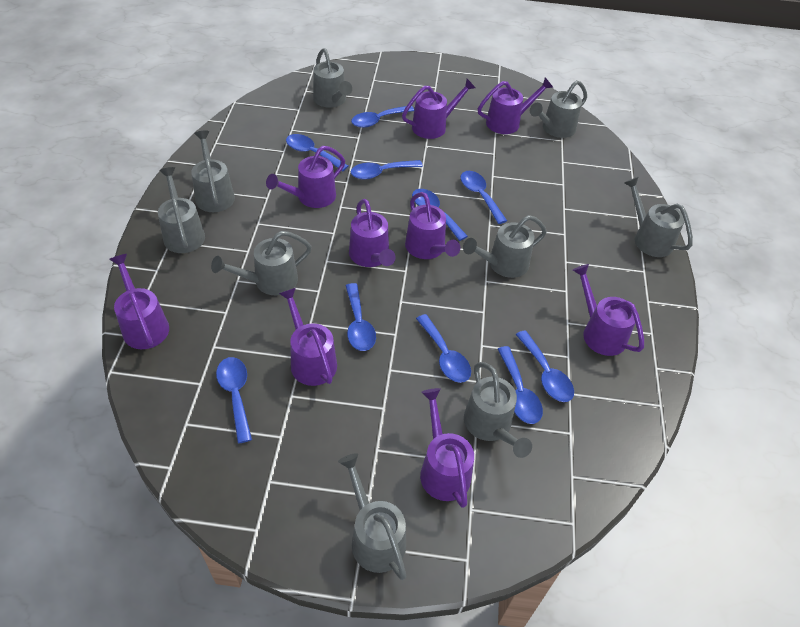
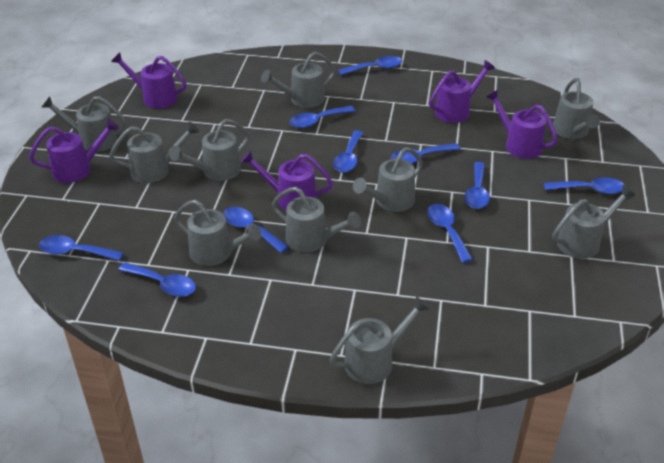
grey watering can: 9 -> 10
purple watering can: 9 -> 5

